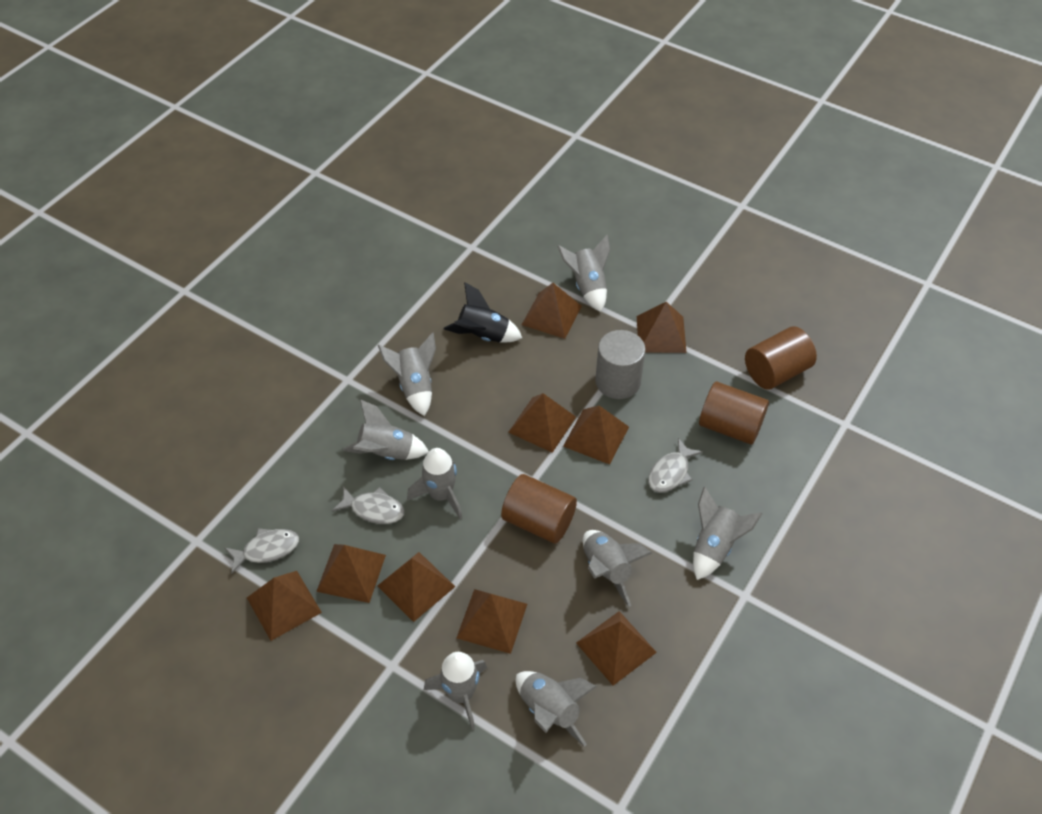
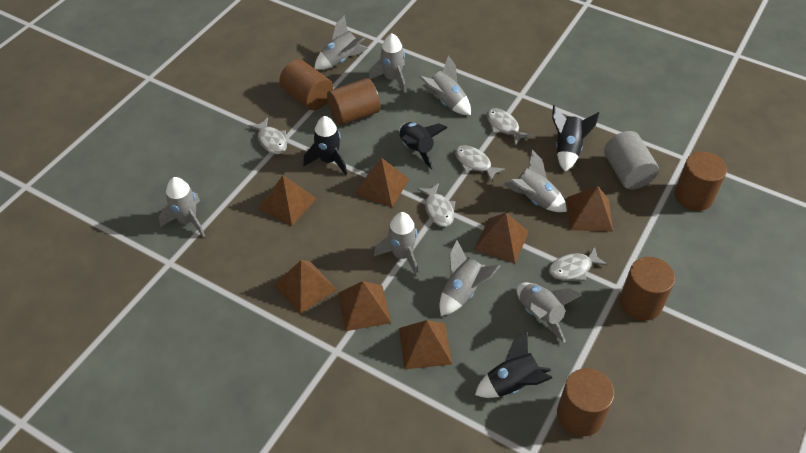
black rocket: 1 -> 4
brown cylinder: 3 -> 5
brown pyramid: 9 -> 7
grey fish: 3 -> 5

